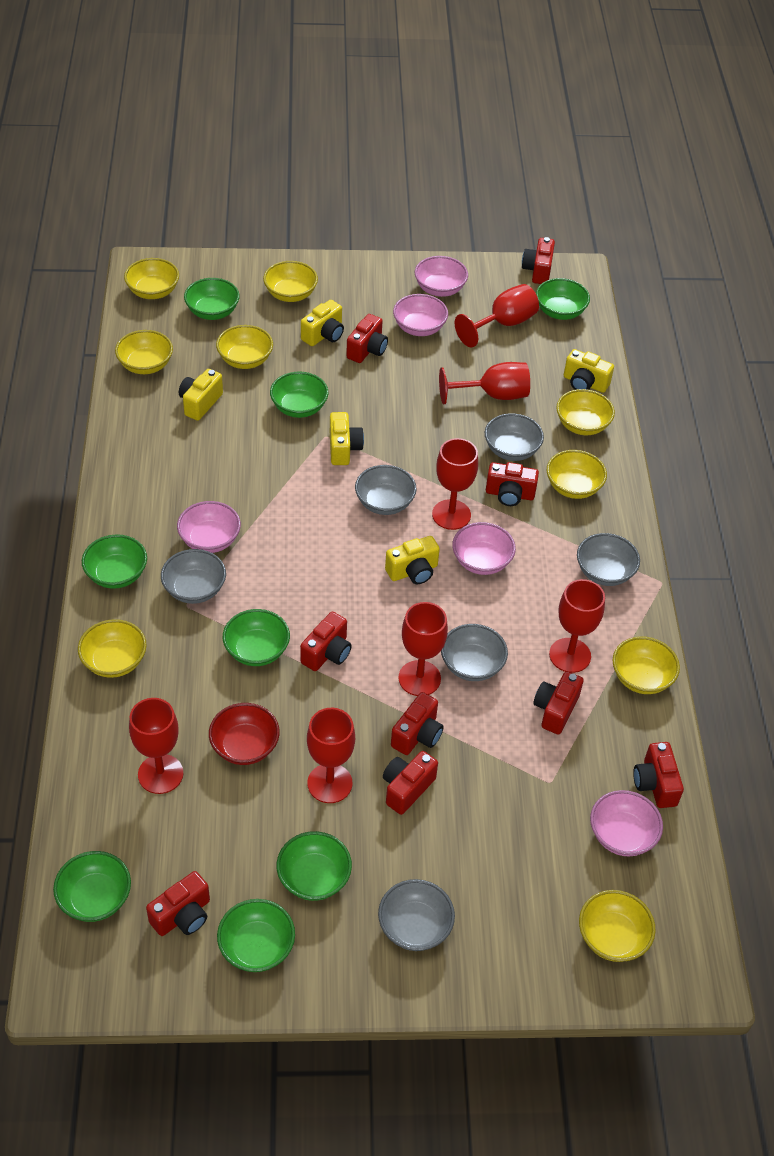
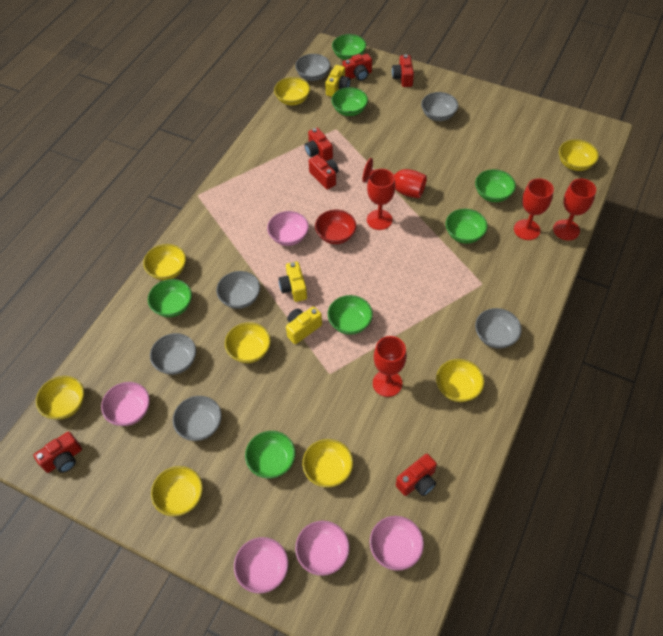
green bowl: 8 -> 7
red camera: 9 -> 6
red goblet: 7 -> 5
yellow bowl: 9 -> 8
yellow camera: 5 -> 3

